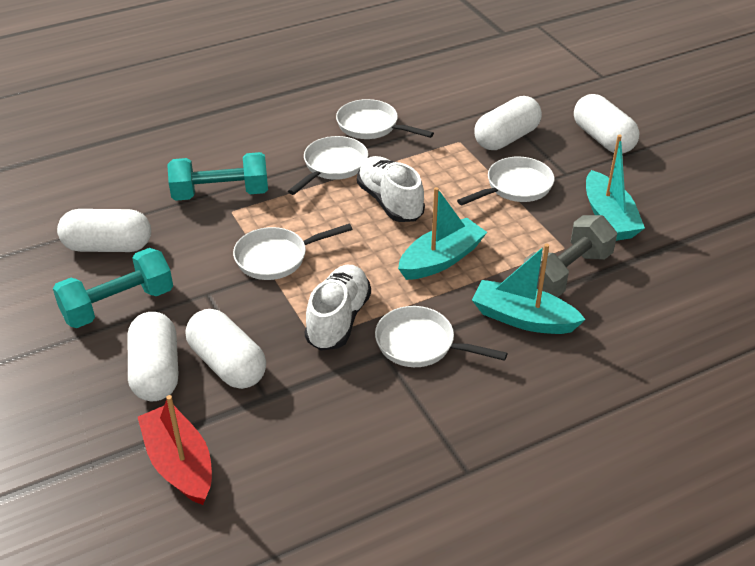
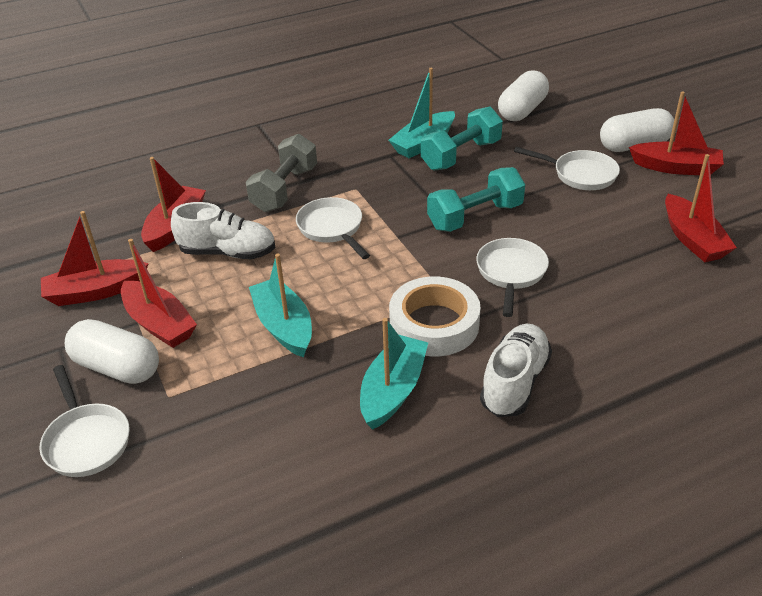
red boat: 1 -> 5
white capsule: 5 -> 3
white pan: 5 -> 4
white tape: 0 -> 1

